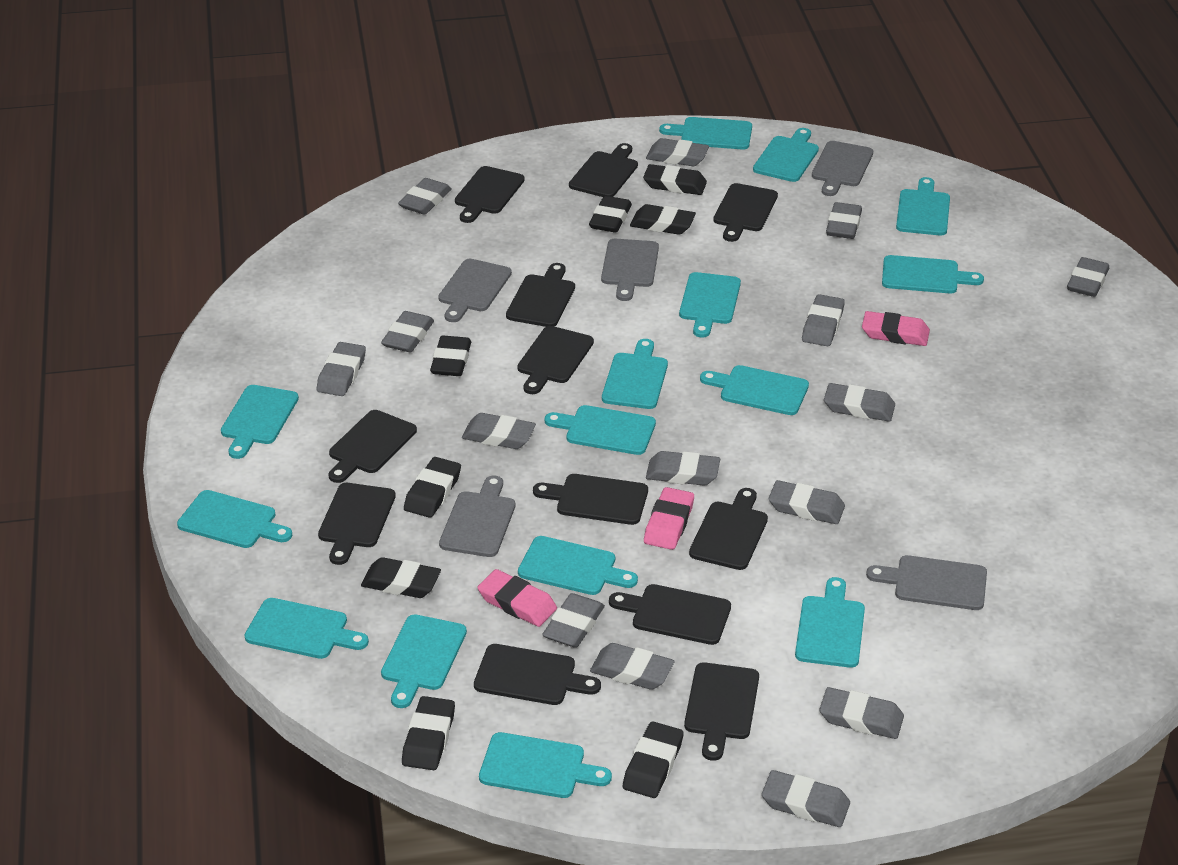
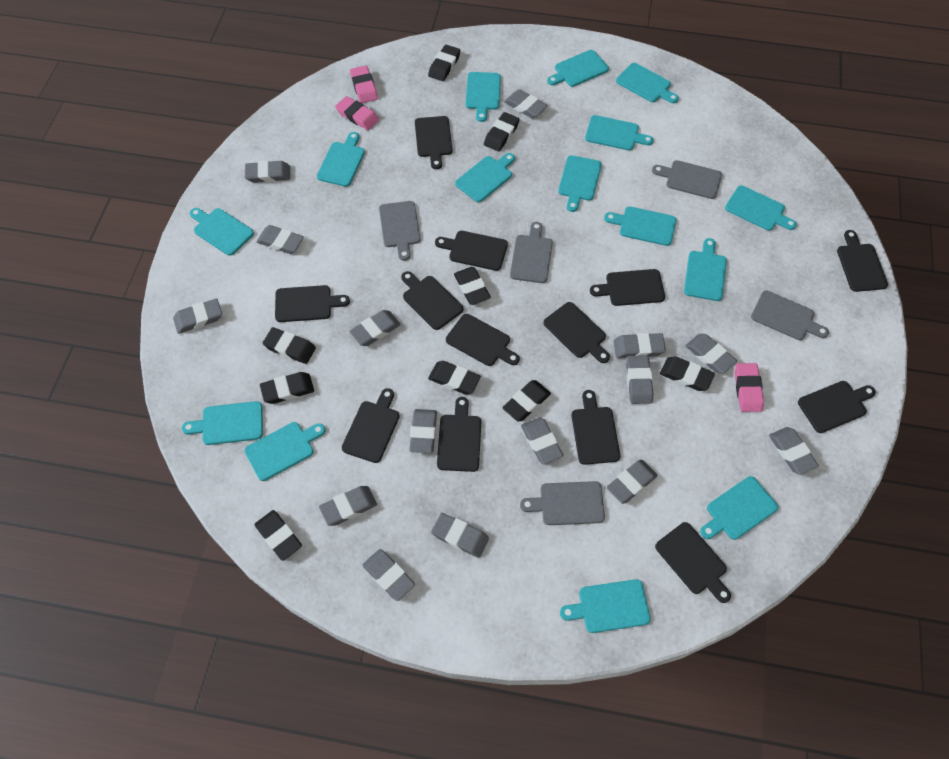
black cutting board: 12 -> 13
black eraser: 8 -> 9

